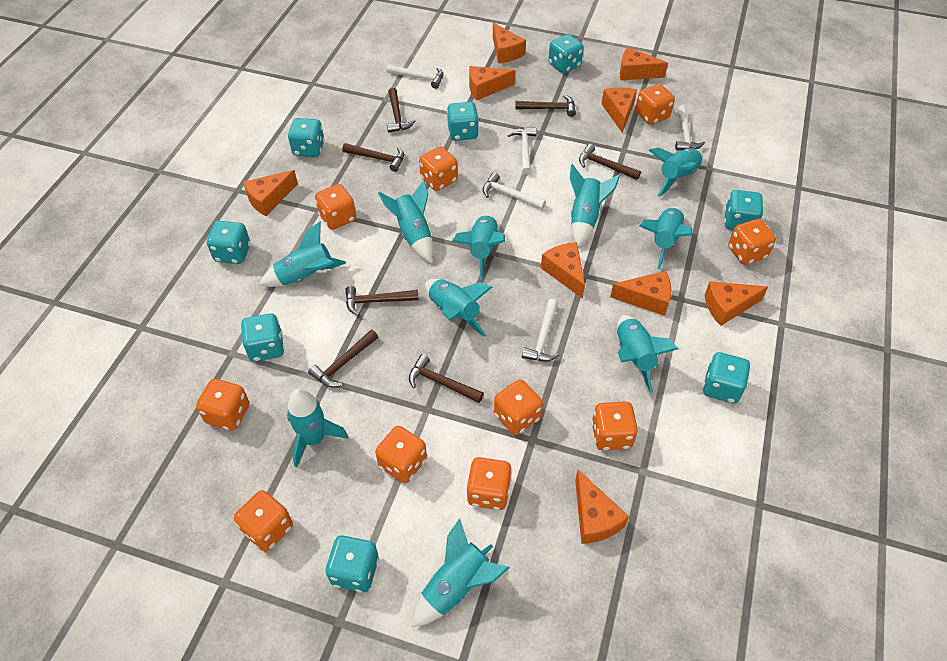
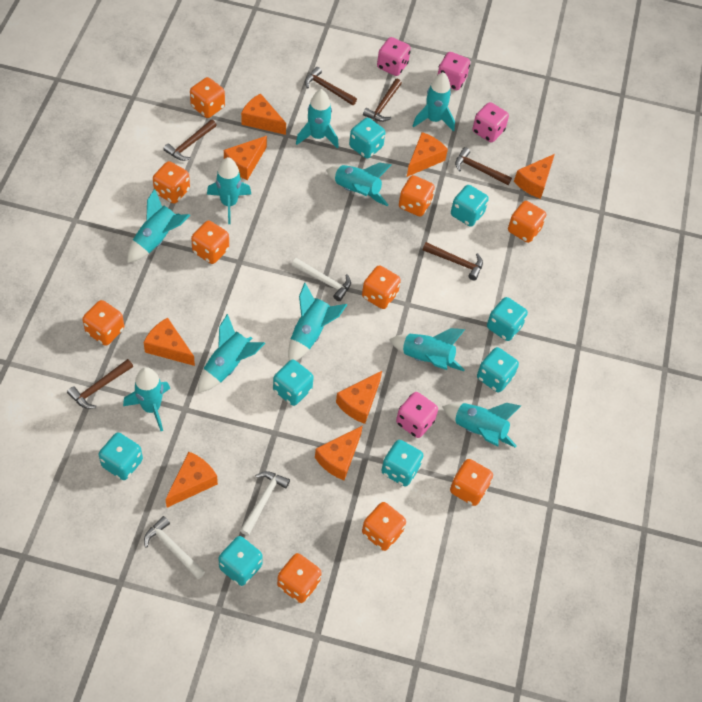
brown hammer: 7 -> 6
orange cheese: 9 -> 8
pink dice: 0 -> 4
white hammer: 5 -> 3

